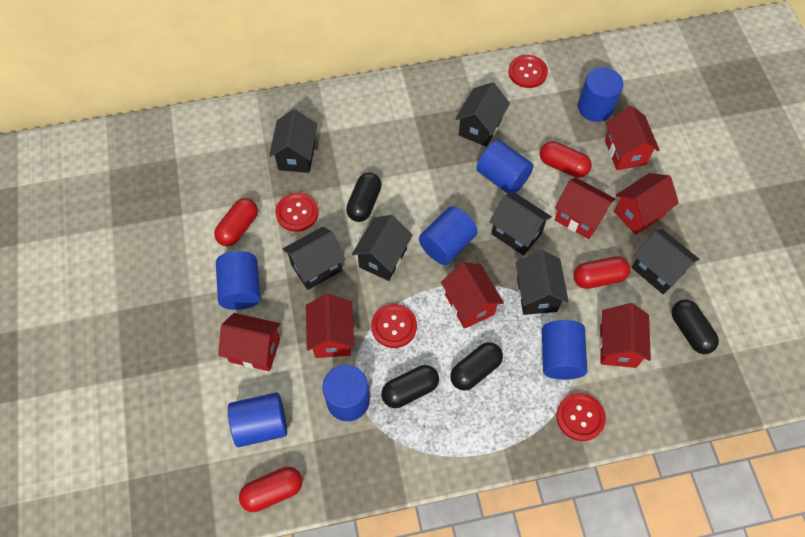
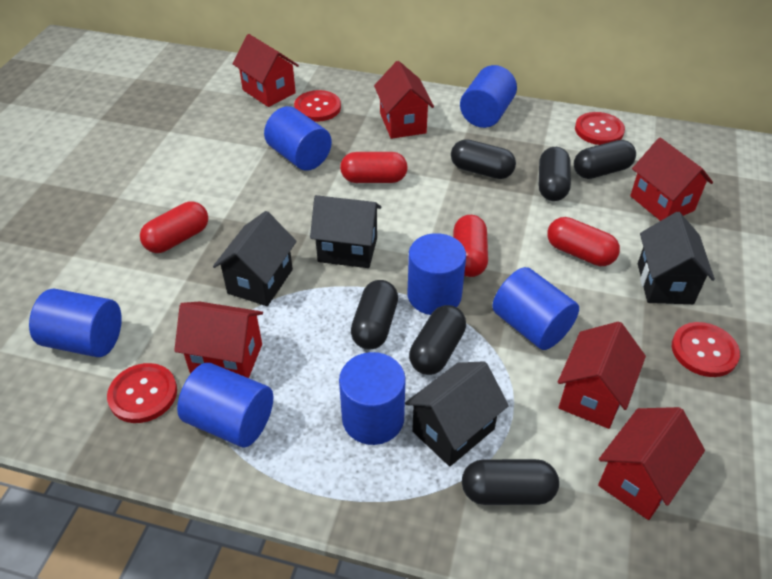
black capsule: 4 -> 6
black house: 7 -> 4
red house: 7 -> 6

